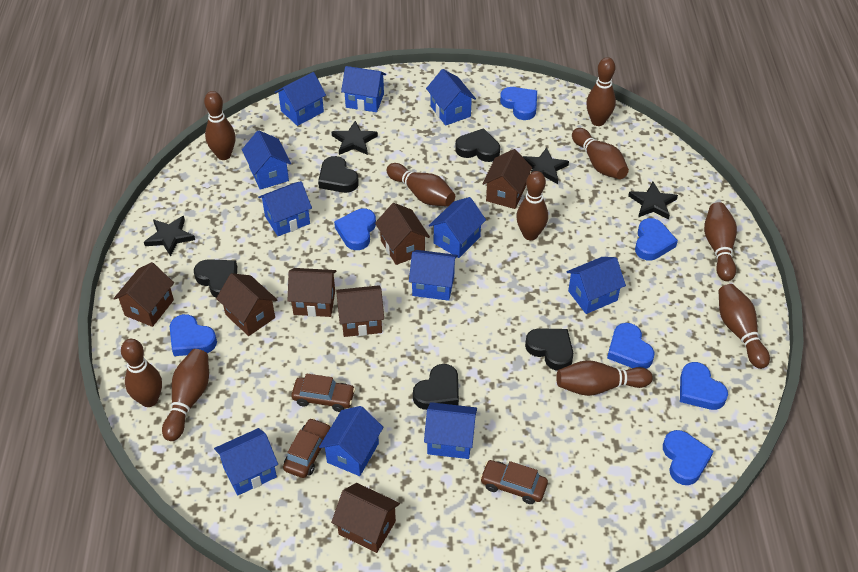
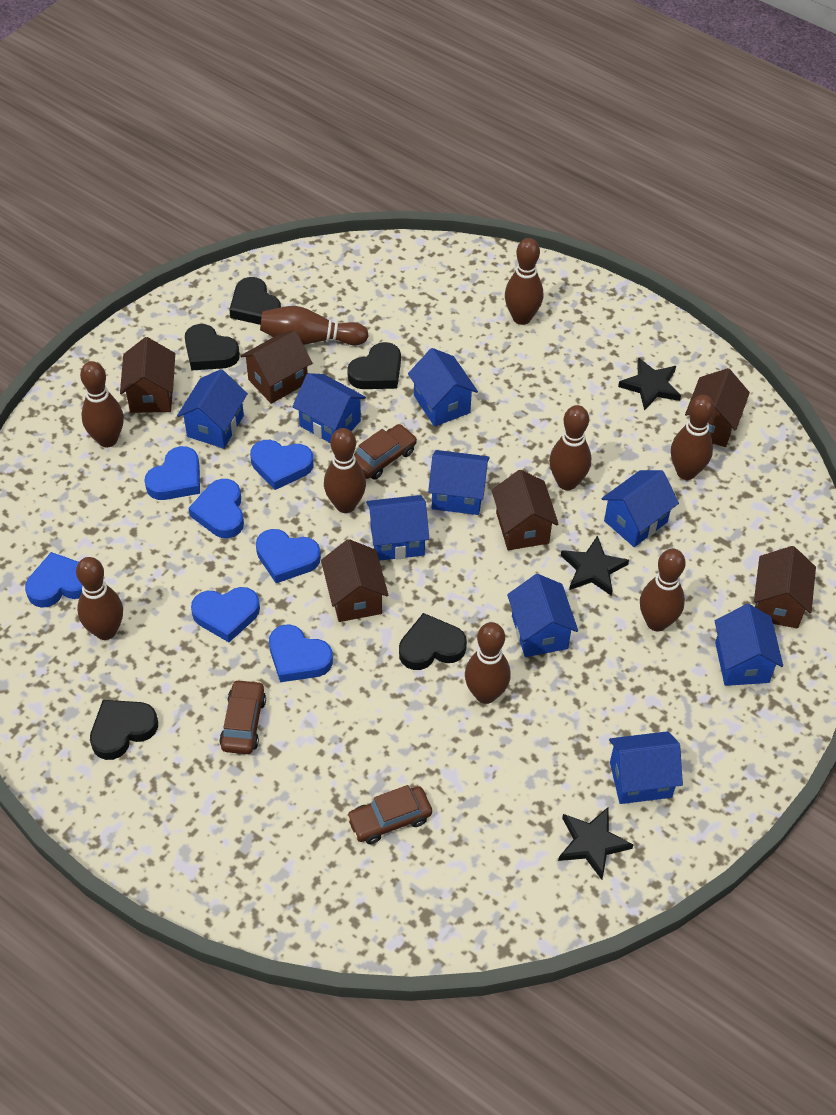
black star: 4 -> 3
blue house: 11 -> 9
brown bowling pin: 10 -> 9
brown house: 7 -> 6

